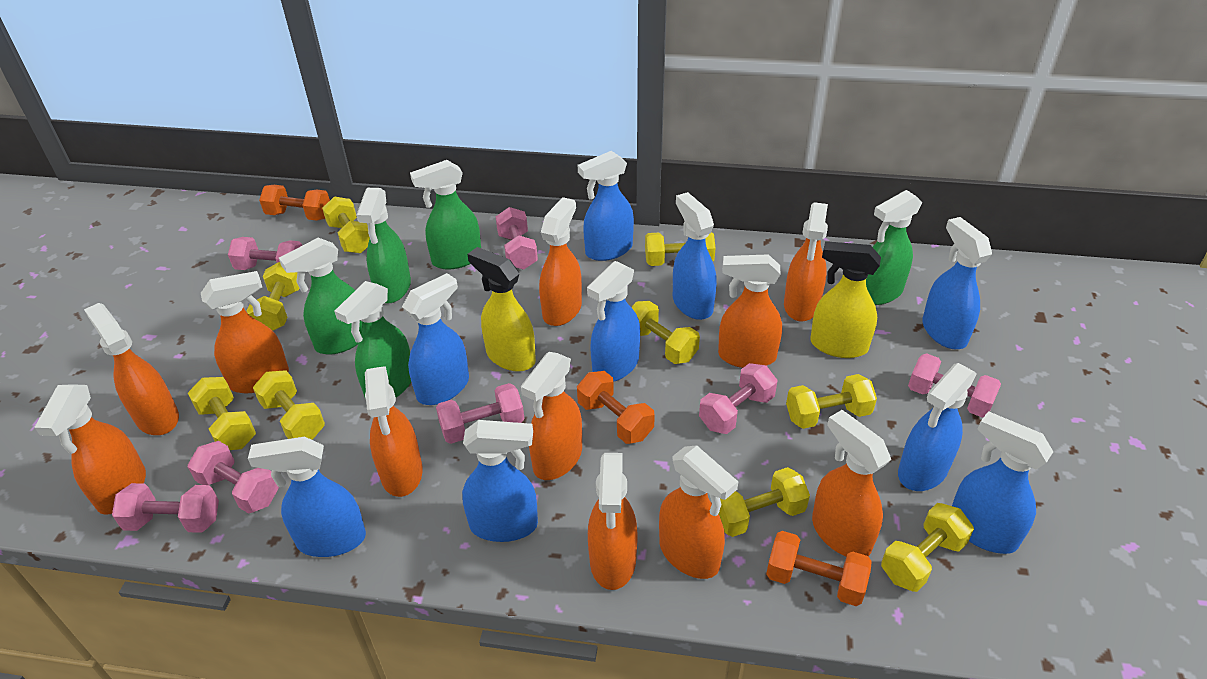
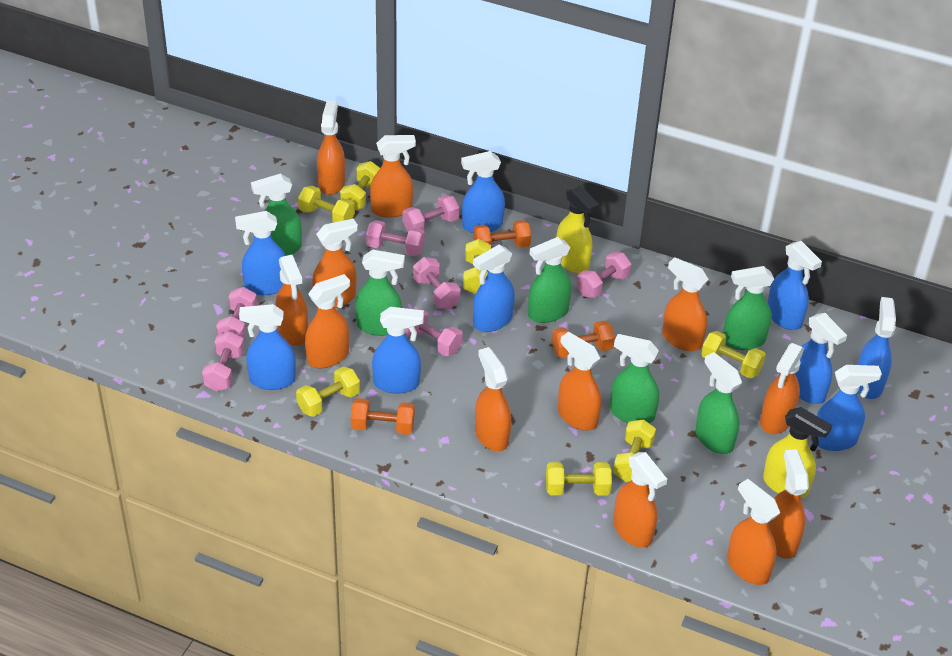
green spray bottle: 5 -> 6
orange spray bottle: 11 -> 12
yellow dumbbell: 9 -> 7

